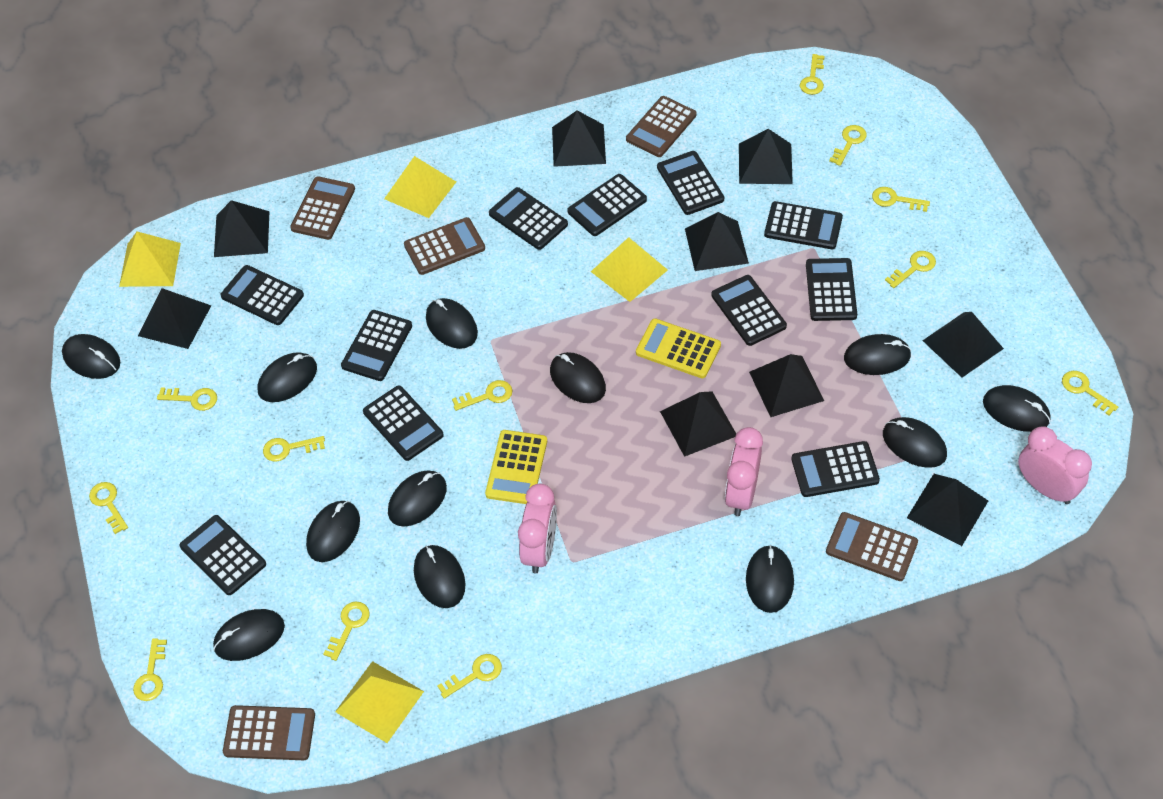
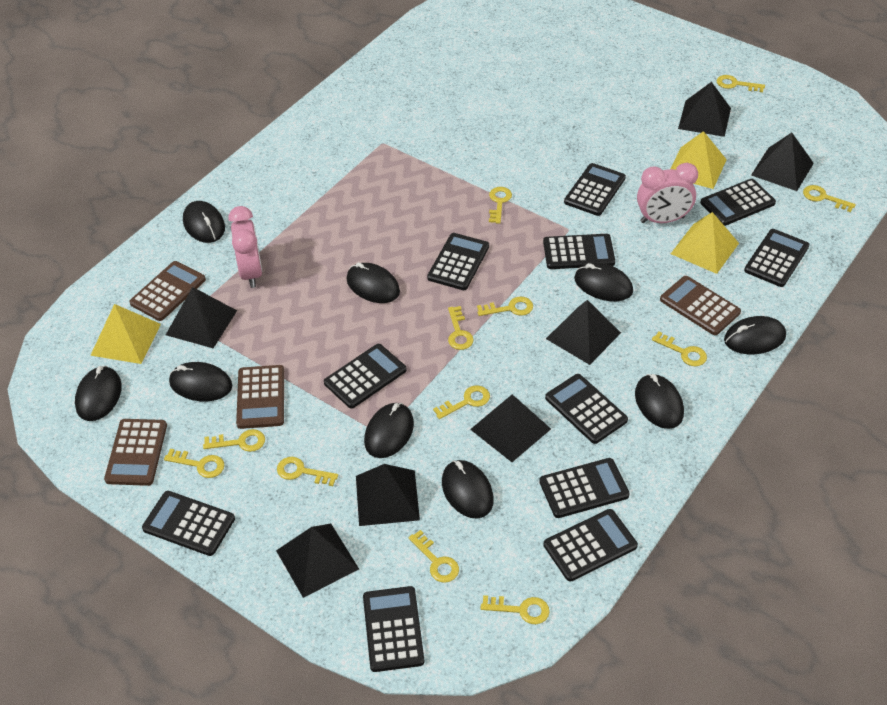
black mouse: 12 -> 9
black pyramid: 9 -> 7
brown calculator: 5 -> 4
pink clock: 3 -> 2
yellow calculator: 2 -> 0
yellow pyramid: 4 -> 3

